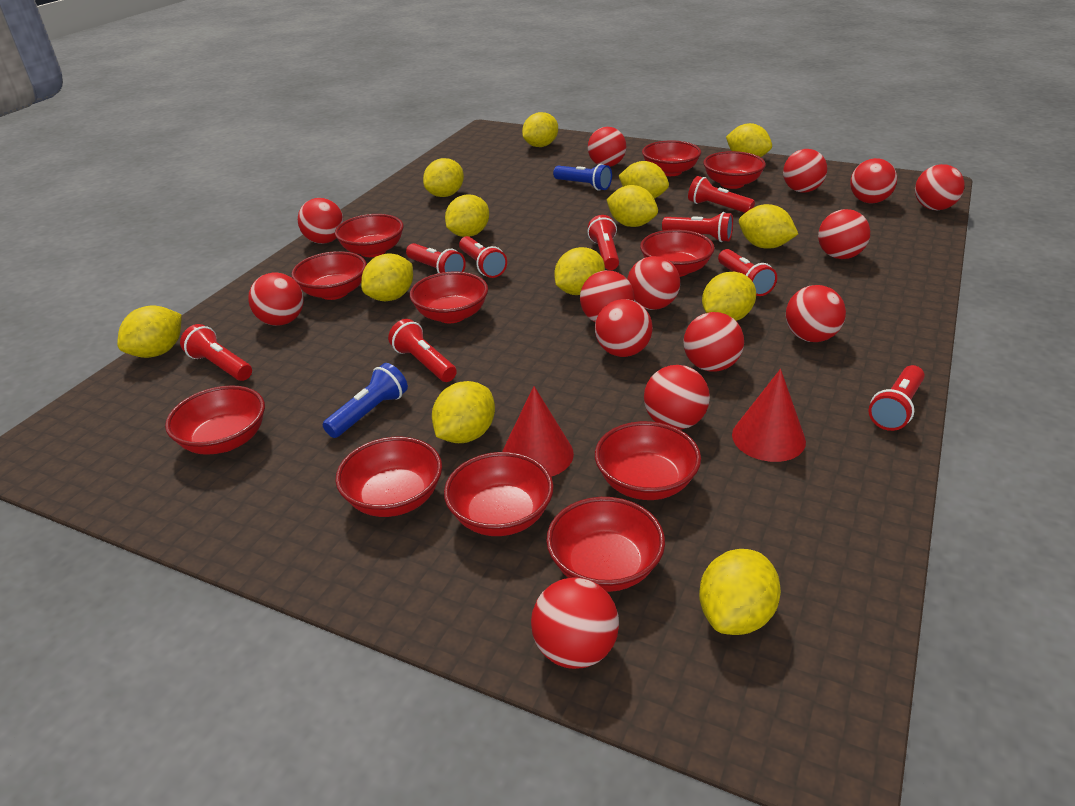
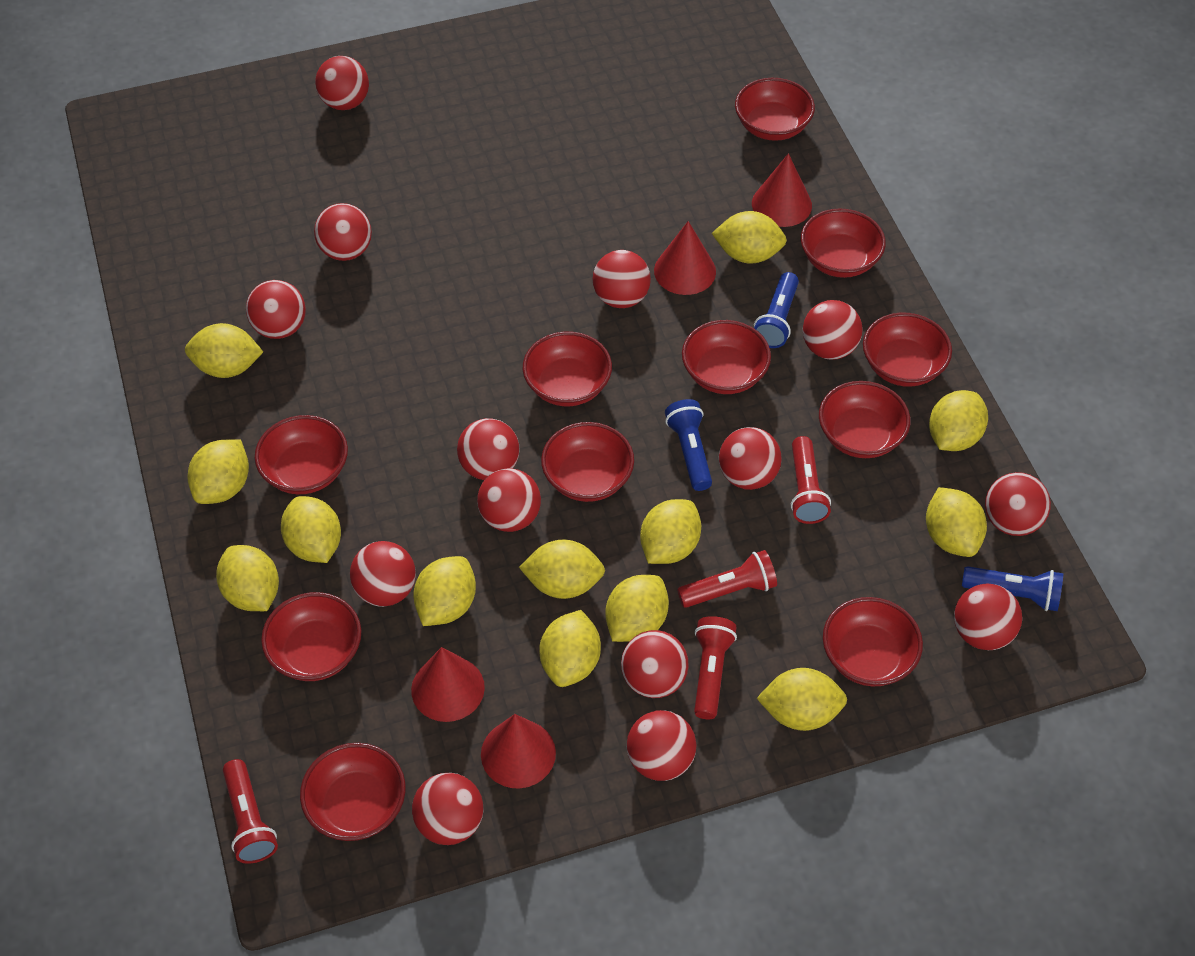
blue flashlight: 2 -> 3
red cone: 2 -> 4
red flashlight: 9 -> 4

